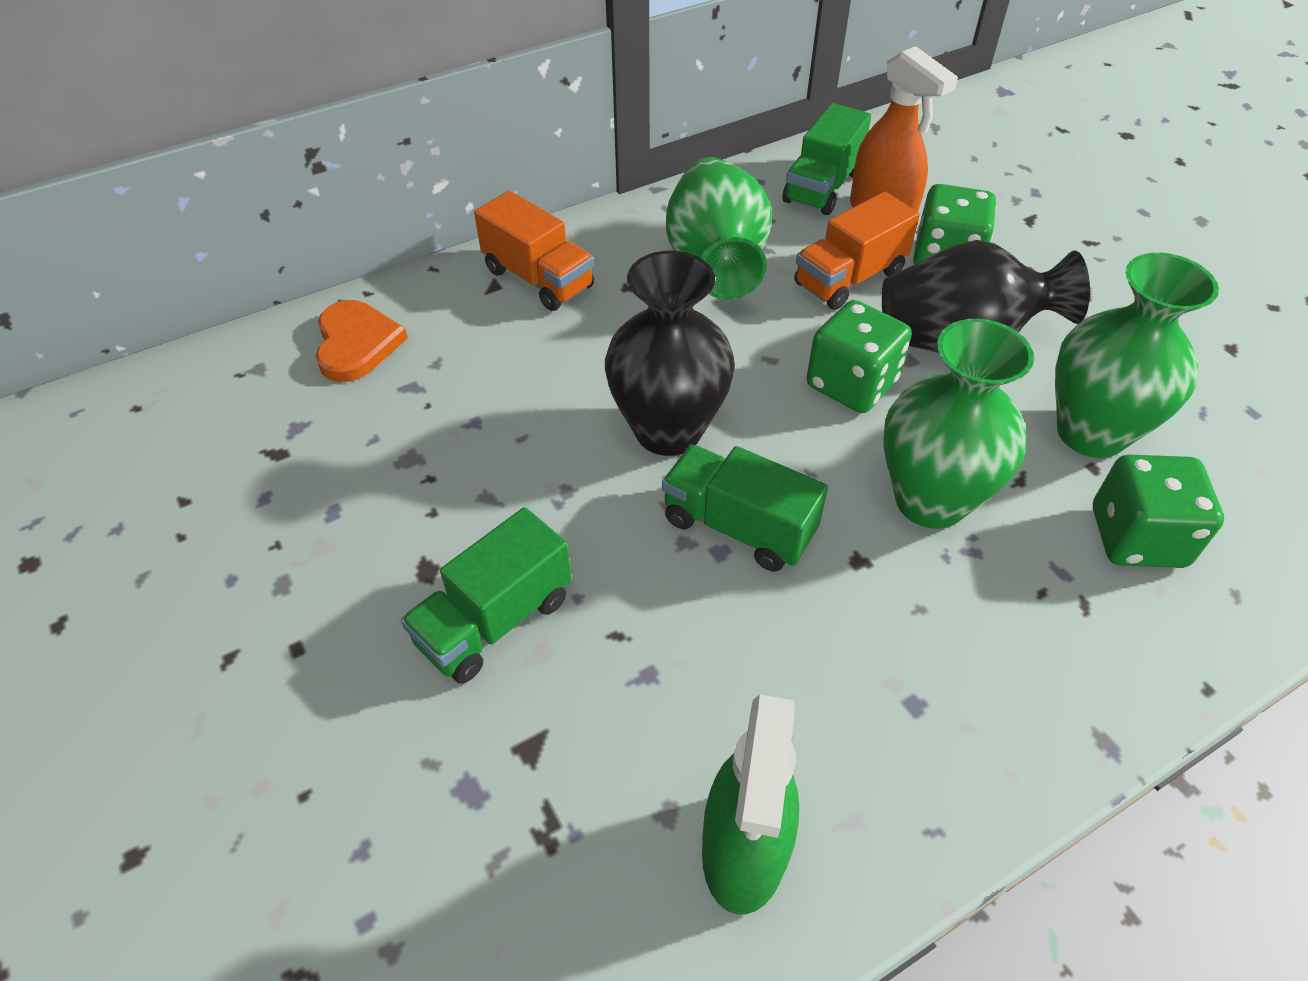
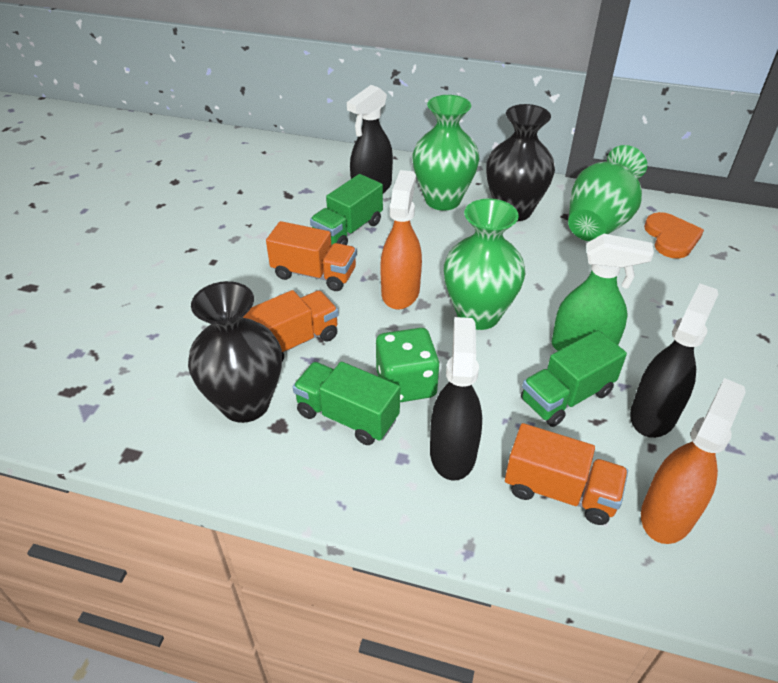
black spray bottle: 0 -> 3
green dice: 3 -> 1
orange spray bottle: 1 -> 2
orange truck: 2 -> 3

